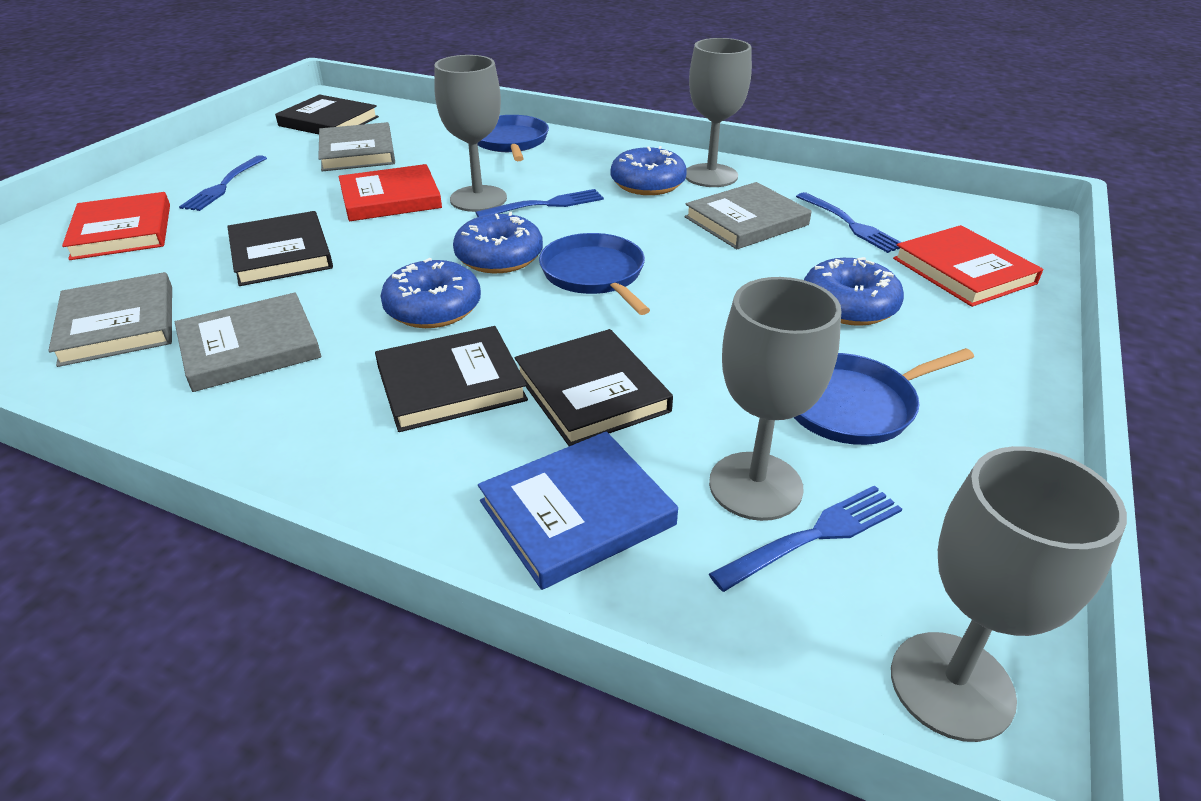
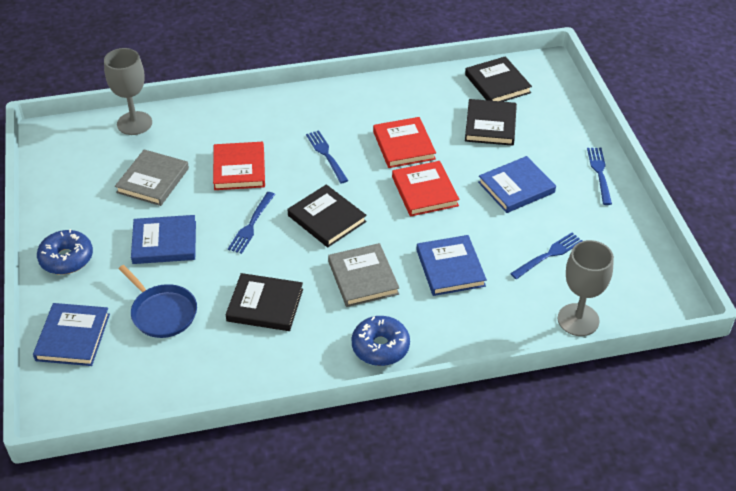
blue book: 1 -> 4
blue donut: 4 -> 2
blue pan: 3 -> 1
grey book: 4 -> 2
grey goblet: 4 -> 2

